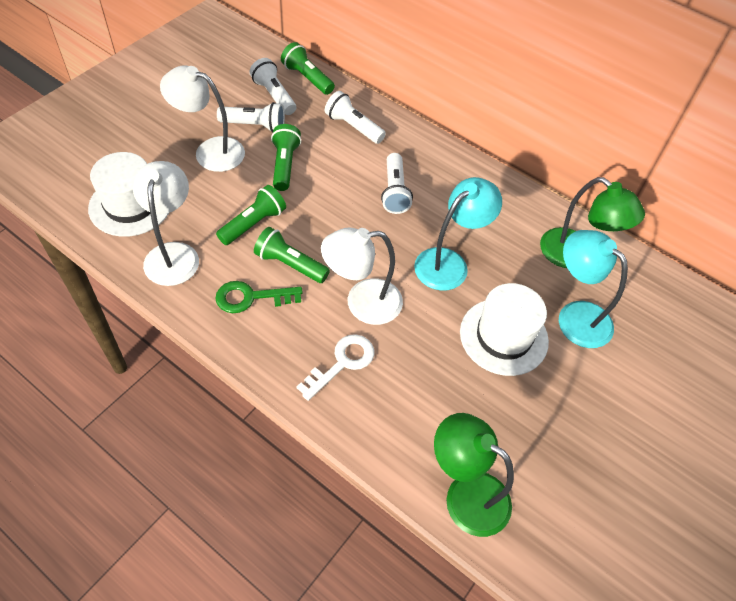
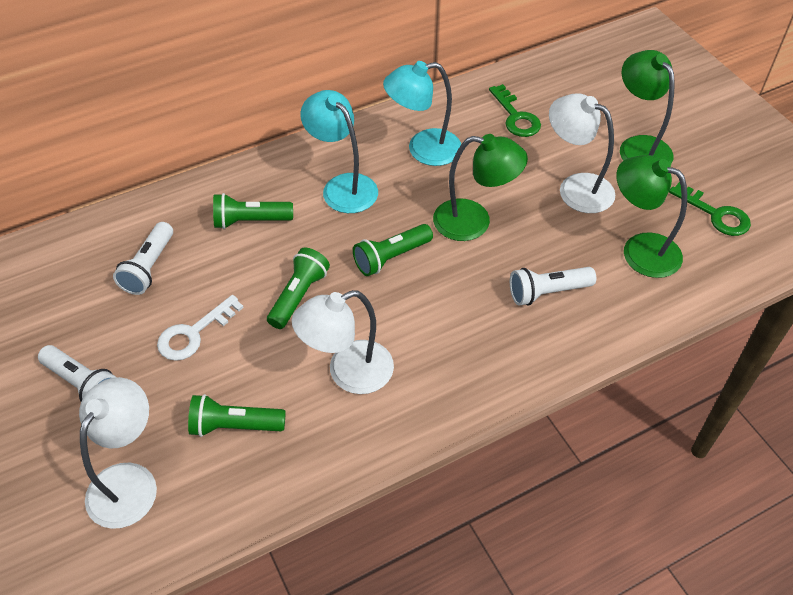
green key: 1 -> 2
green lamp: 2 -> 3
white flashlight: 4 -> 3
white hat: 2 -> 0

